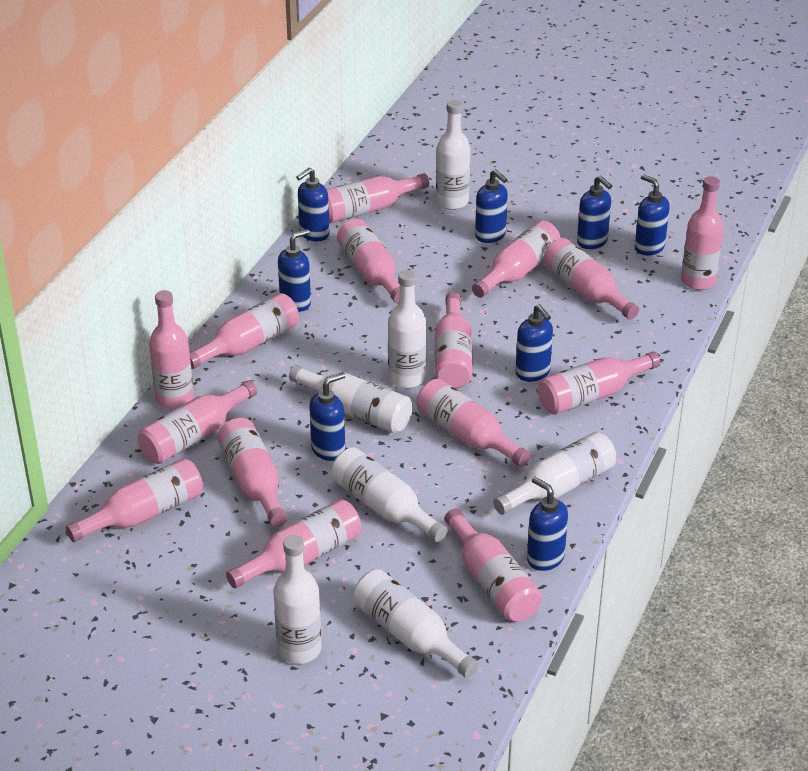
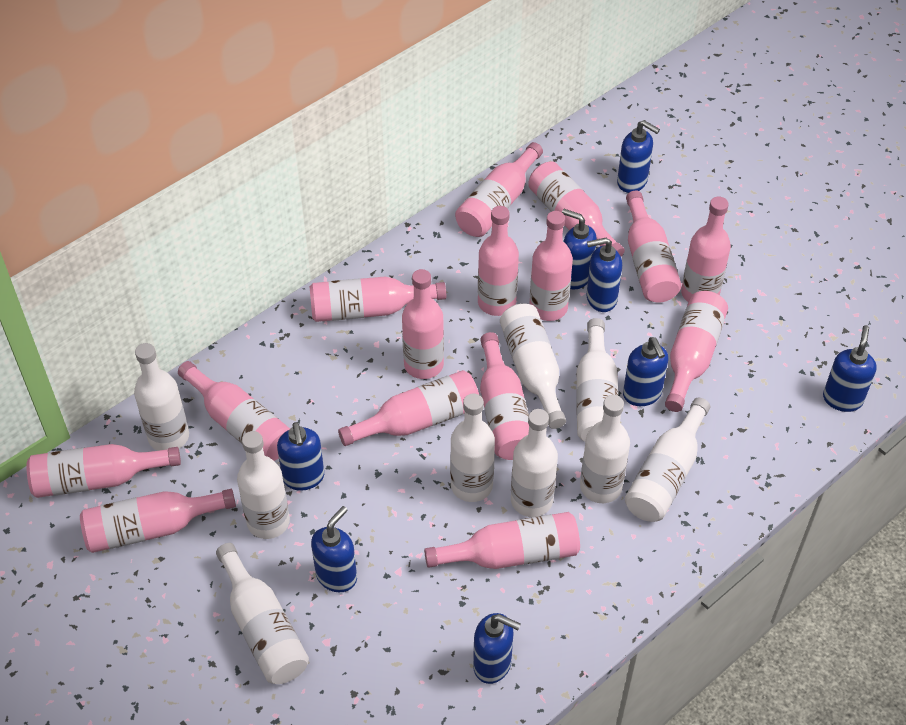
white bottle: 7 -> 9

